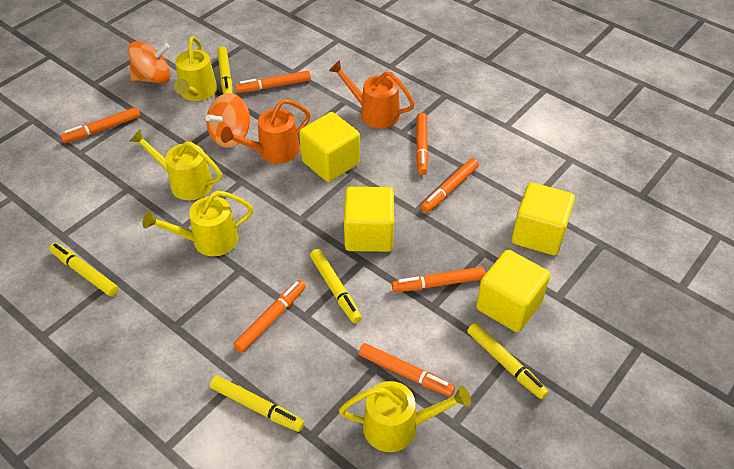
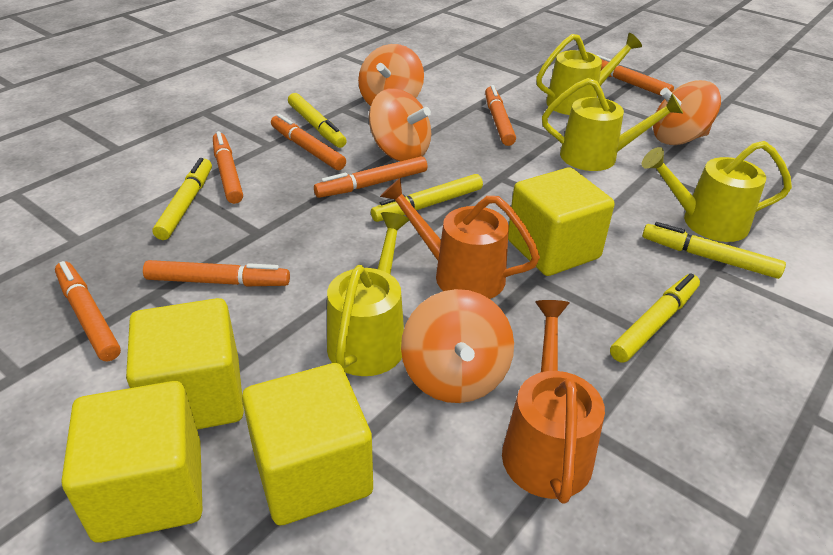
orange spinning top: 2 -> 4

